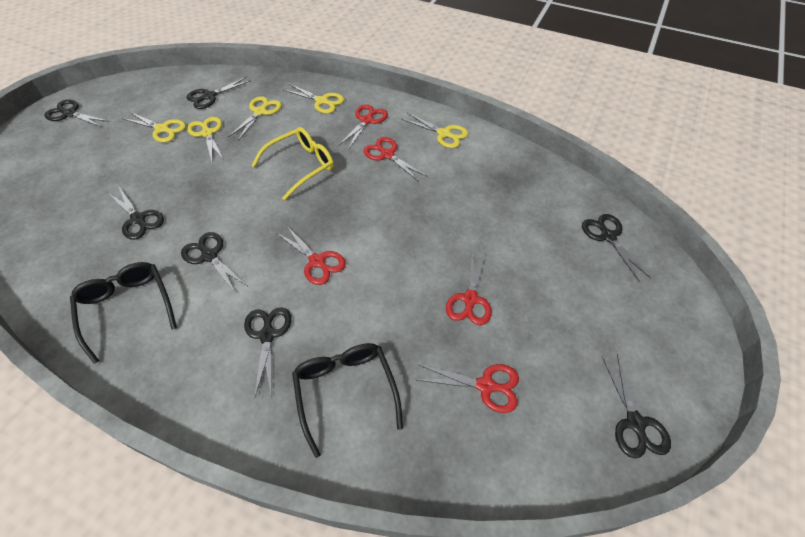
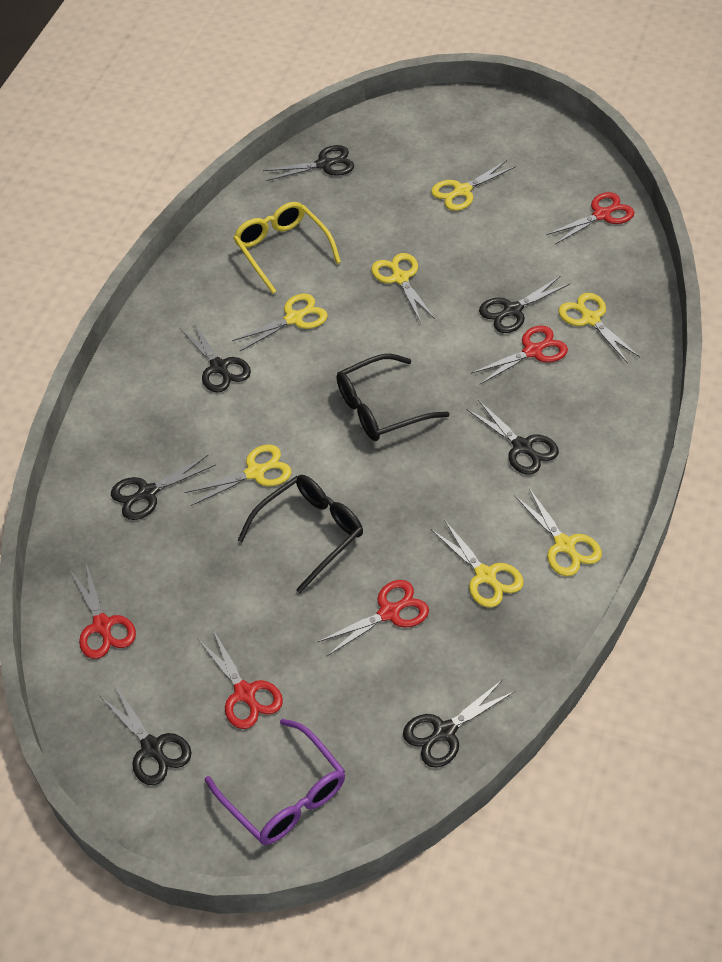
purple glasses: 0 -> 1
yellow scissors: 5 -> 7

